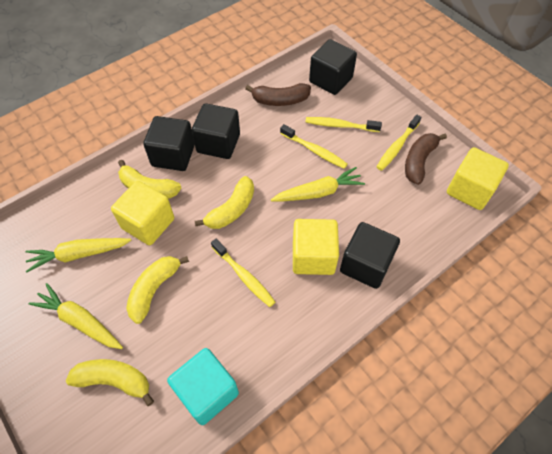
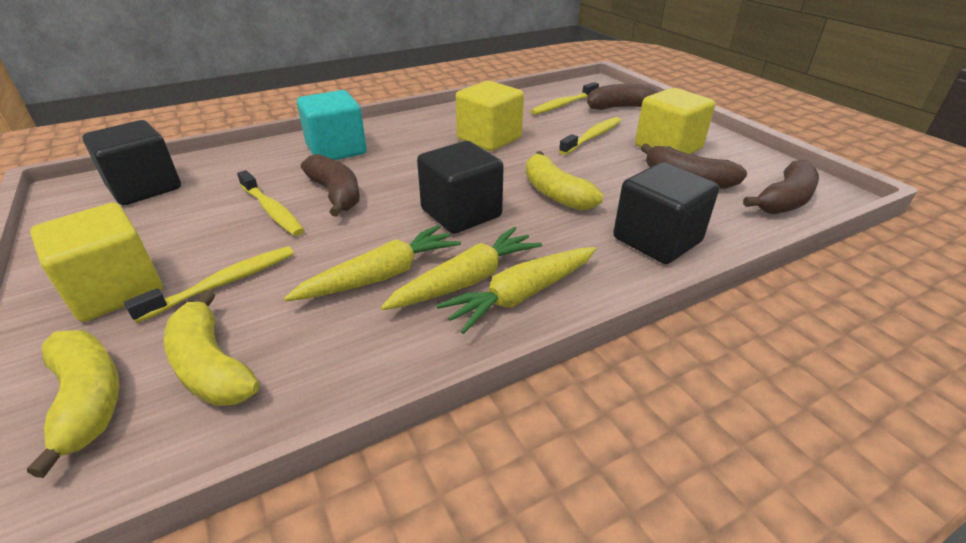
black cube: 4 -> 3
brown banana: 2 -> 4
yellow banana: 4 -> 3

